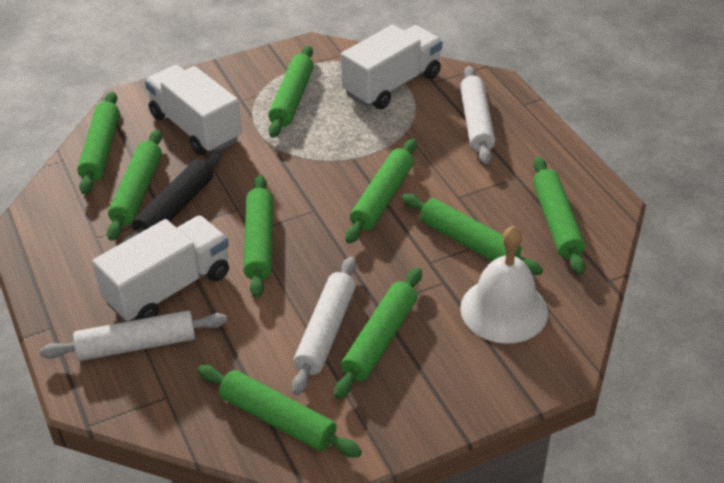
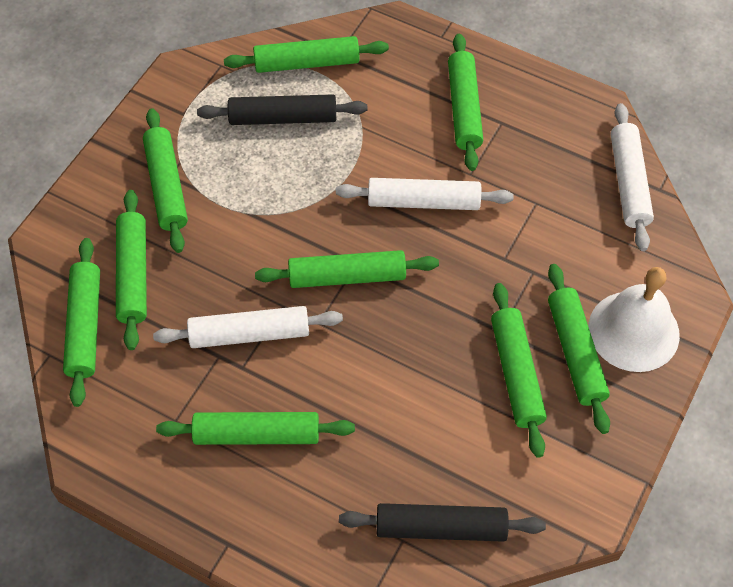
black rolling pin: 1 -> 2
white truck: 3 -> 0

